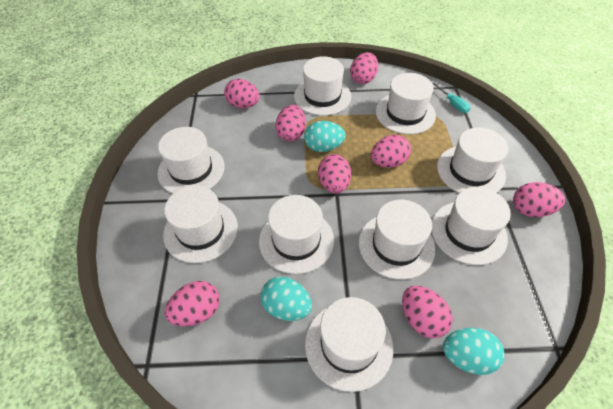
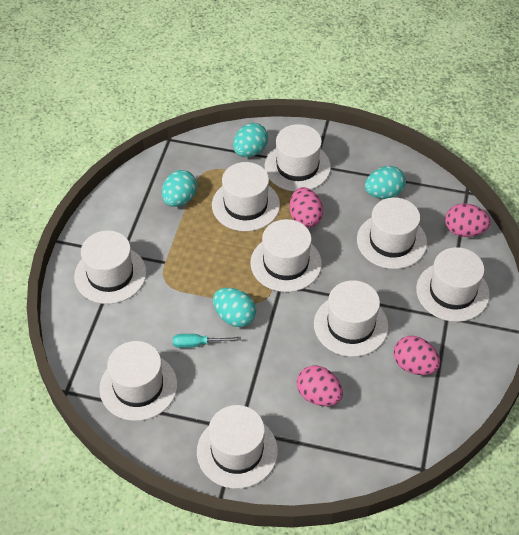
pink egg: 8 -> 4
turquoise egg: 3 -> 4

